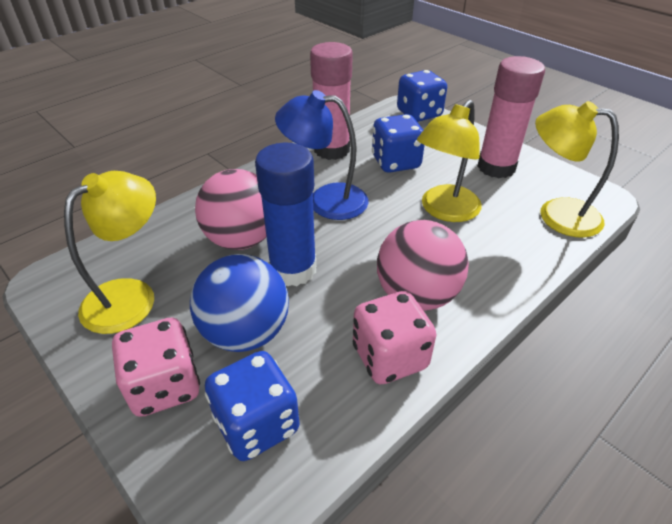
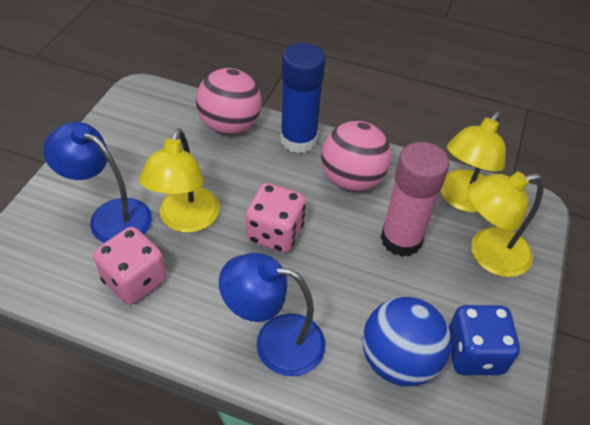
blue dice: 3 -> 1
blue lamp: 1 -> 2
pink glue stick: 2 -> 1

